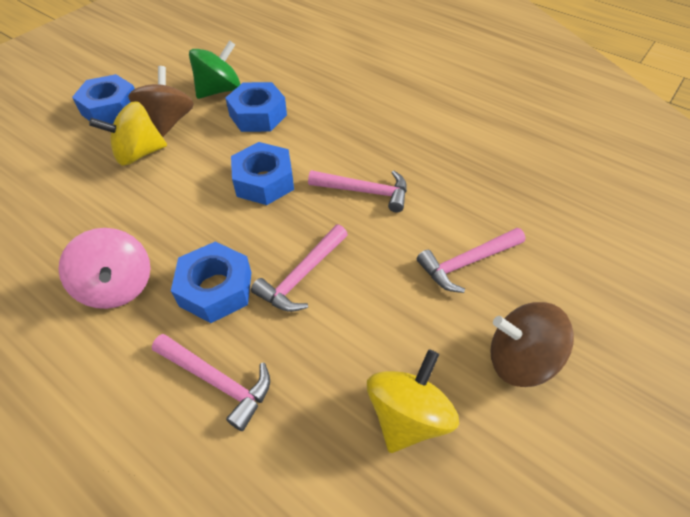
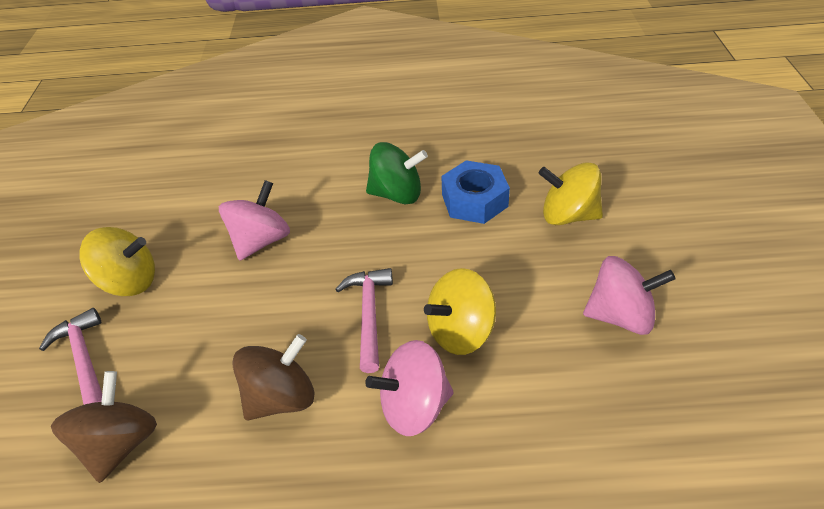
blue nut: 4 -> 1
pink hammer: 4 -> 2
pink spinning top: 1 -> 3
yellow spinning top: 2 -> 3

